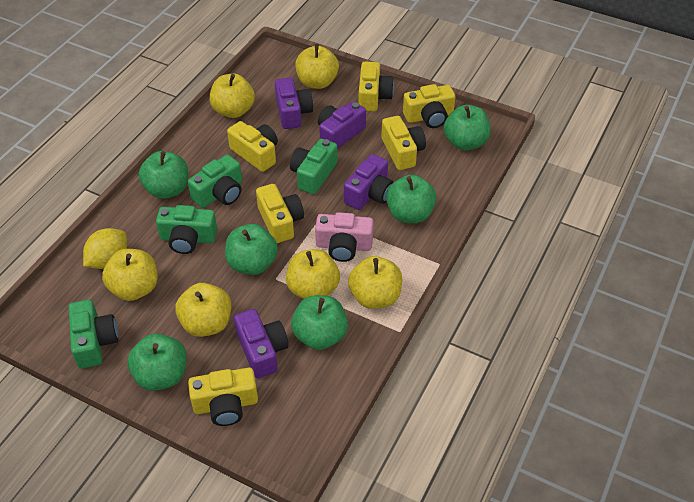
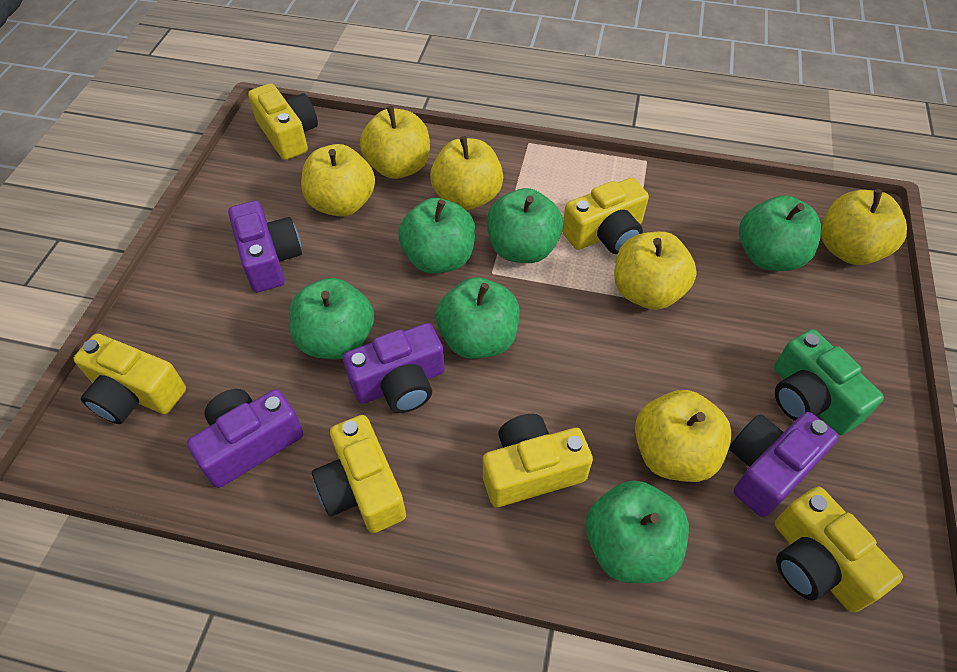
green camera: 4 -> 1
pink camera: 1 -> 0
yellow lemon: 1 -> 0

